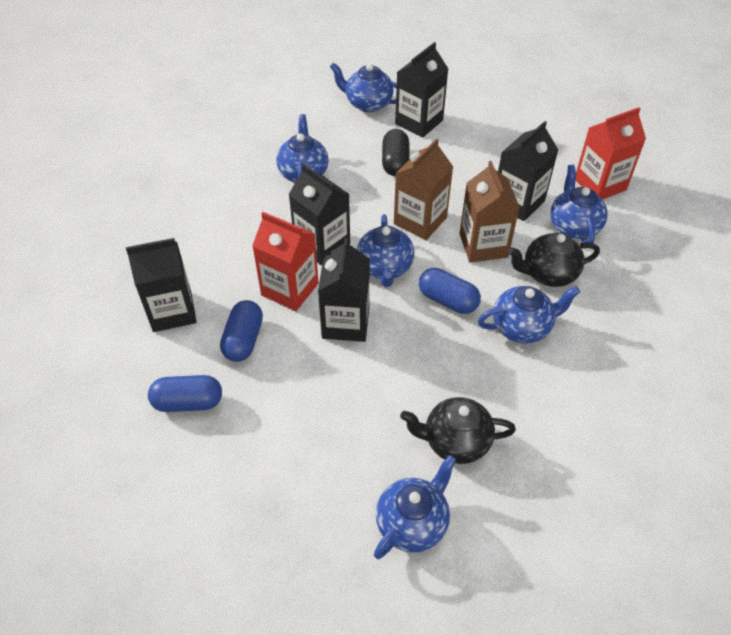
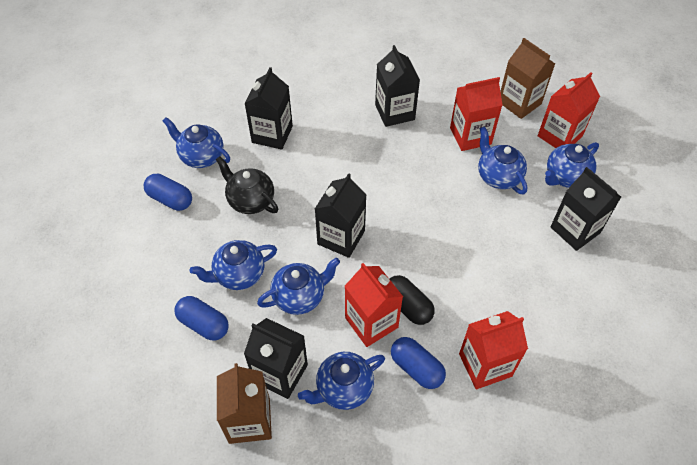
black teapot: 2 -> 1
red carton: 2 -> 4

